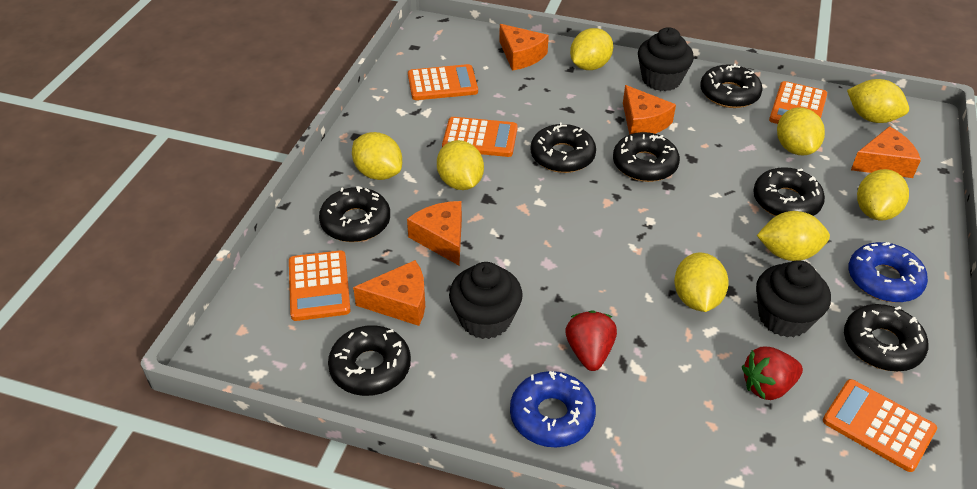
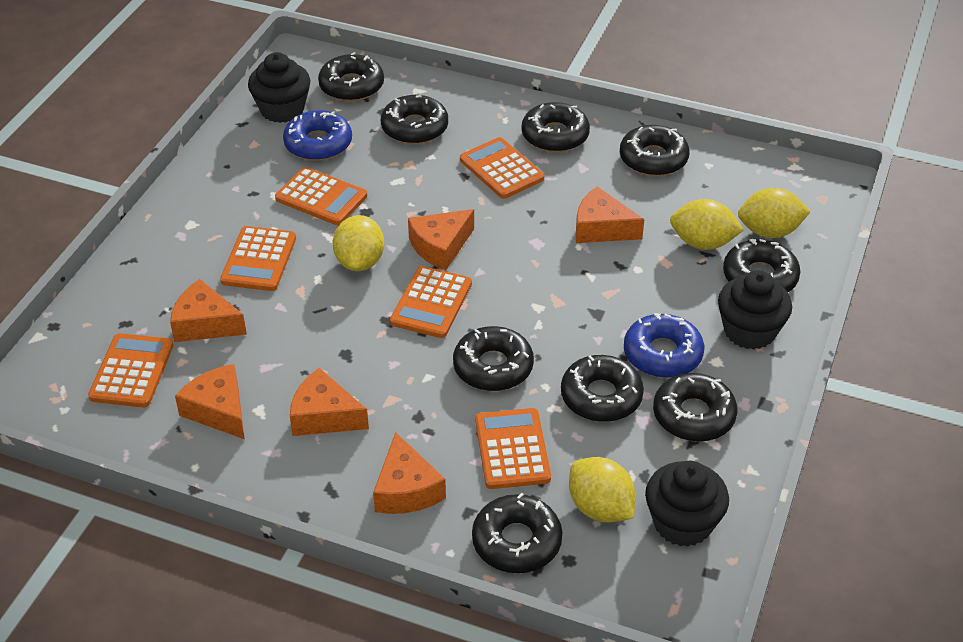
black donut: 7 -> 9
orange calculator: 5 -> 6
orange cheese: 5 -> 6
red strawberry: 2 -> 0
yellow lemon: 8 -> 4

